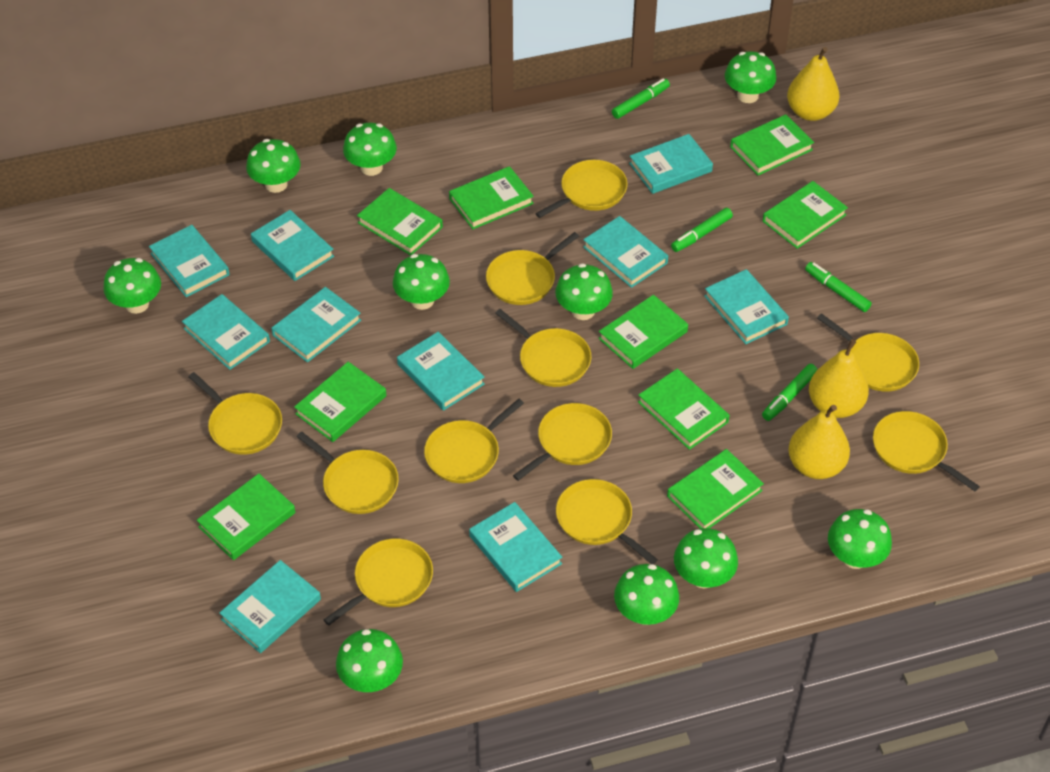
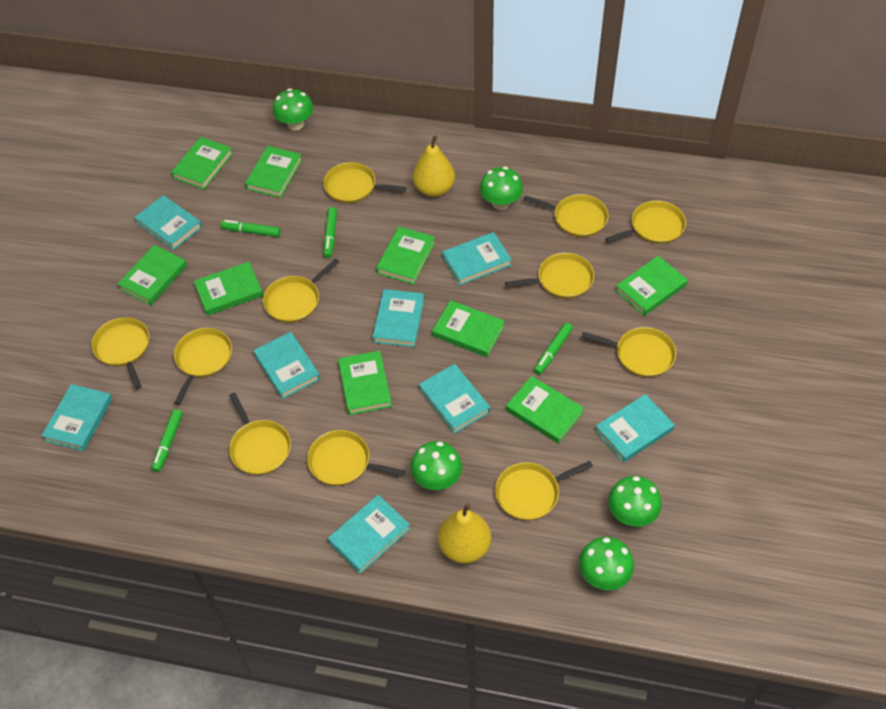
green mushroom: 10 -> 5
turquoise book: 10 -> 8
yellow pear: 3 -> 2

